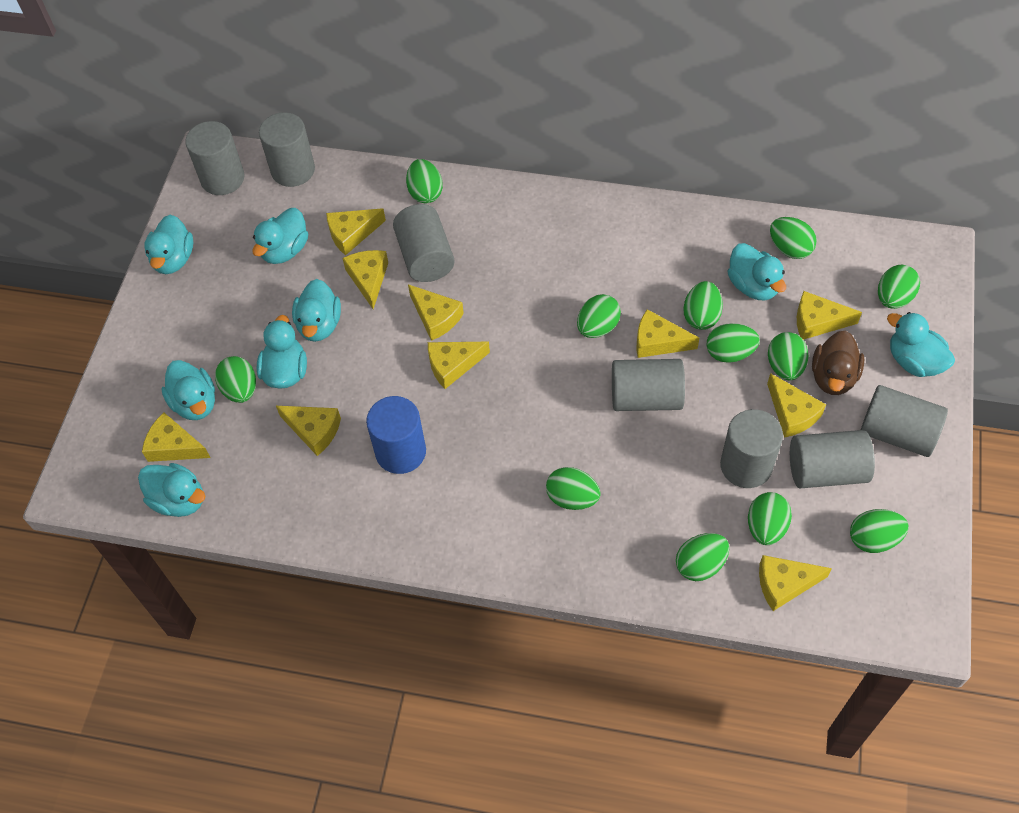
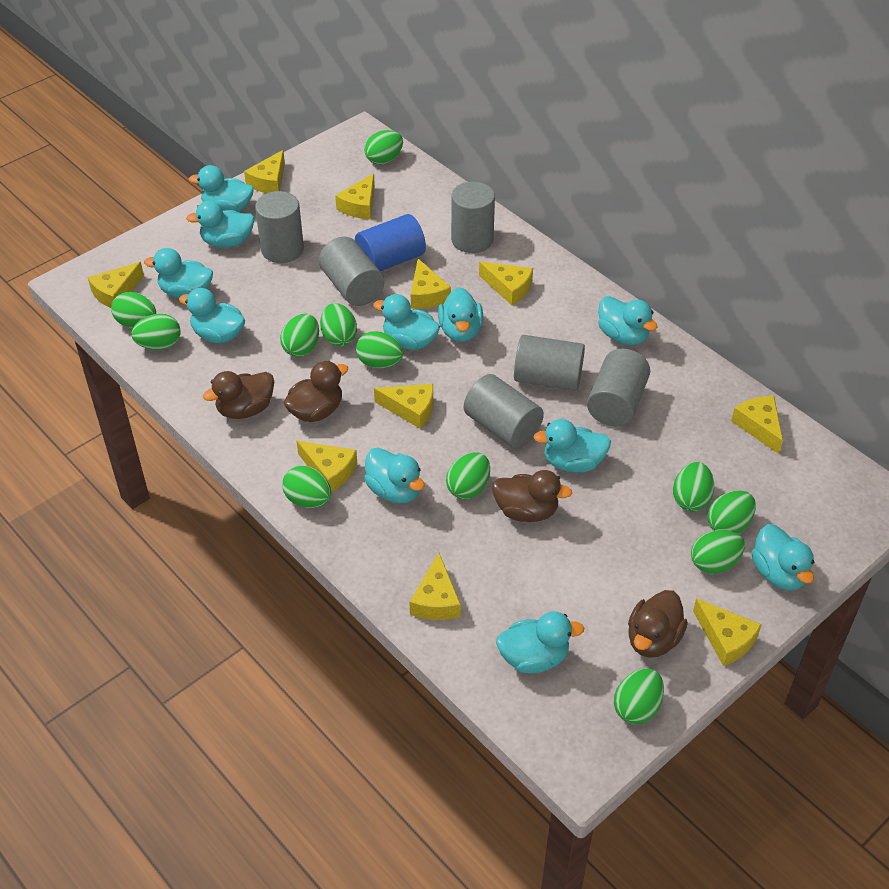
brown duck: 1 -> 4
grey cylinder: 7 -> 6
turquoise duck: 8 -> 11

